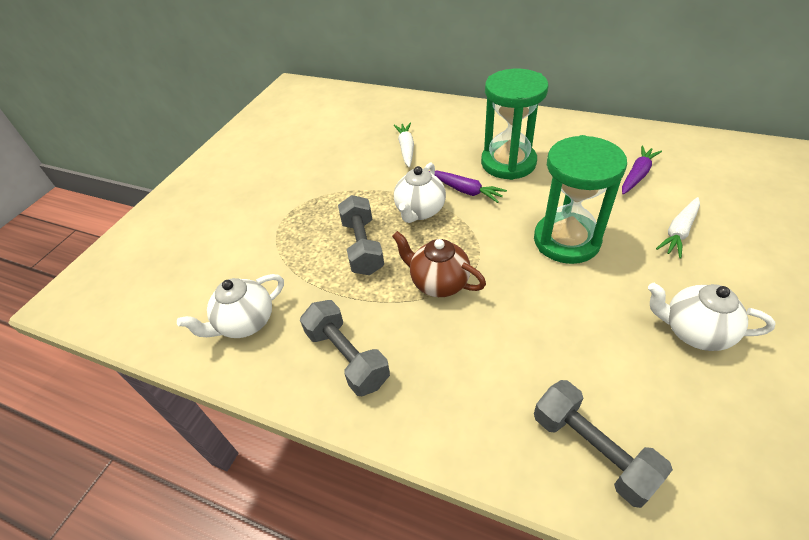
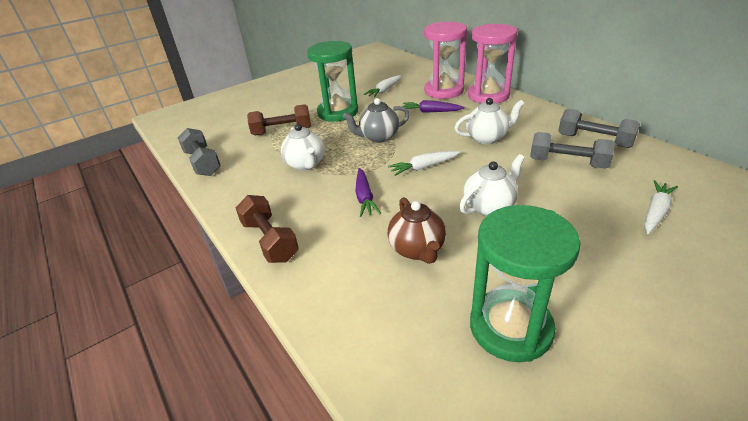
brown dumbbell: 0 -> 2
grey teapot: 0 -> 1
pink hourglass: 0 -> 2
white carrot: 2 -> 3

